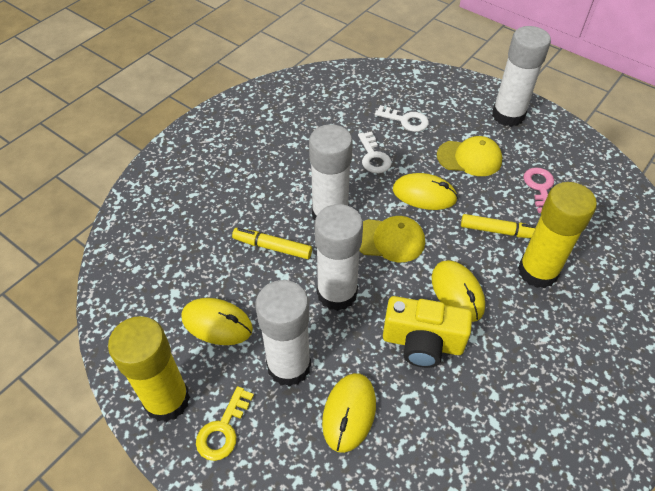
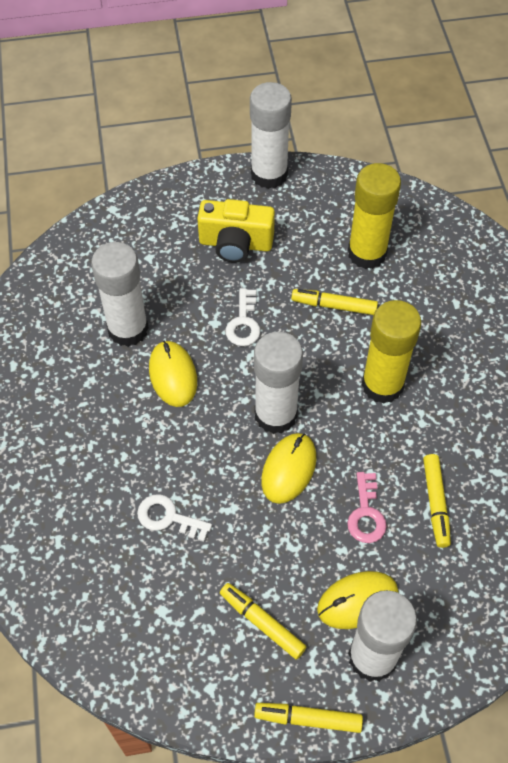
yellow cap: 2 -> 0
yellow key: 1 -> 0
yellow marker: 2 -> 4
yellow mouse: 4 -> 3

